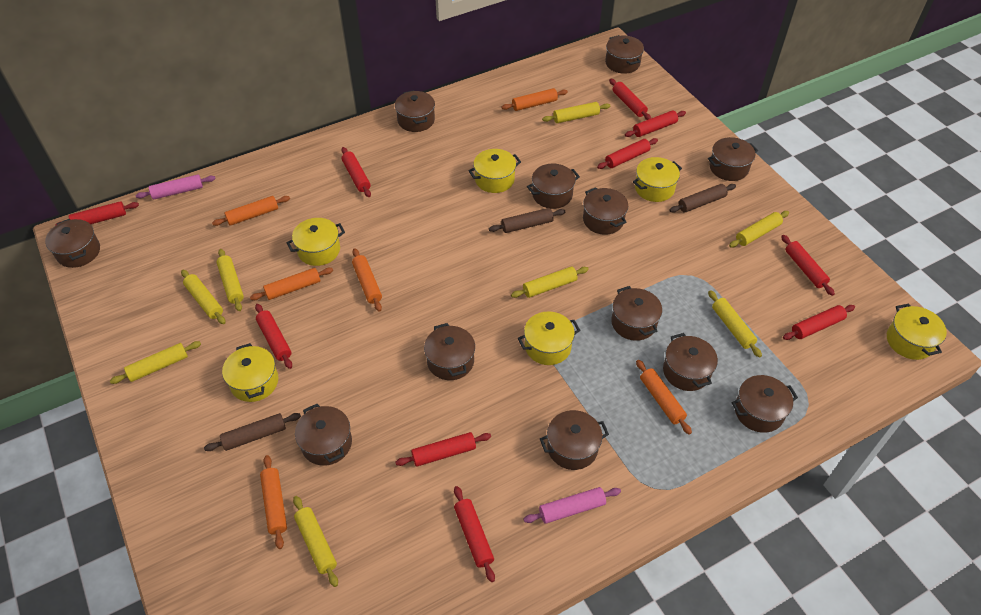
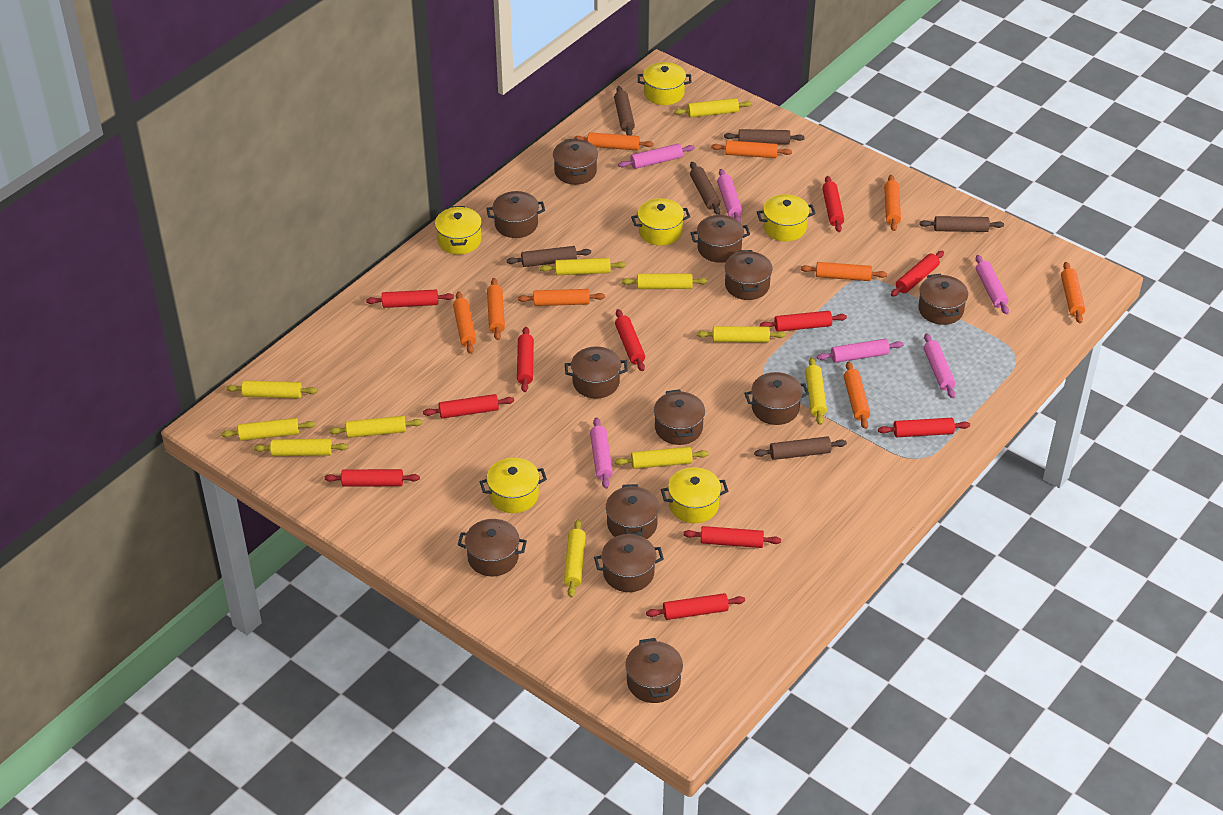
brown rolling pin: 3 -> 6
orange rolling pin: 6 -> 9
pink rolling pin: 2 -> 6
red rolling pin: 10 -> 11
yellow rolling pin: 8 -> 11

